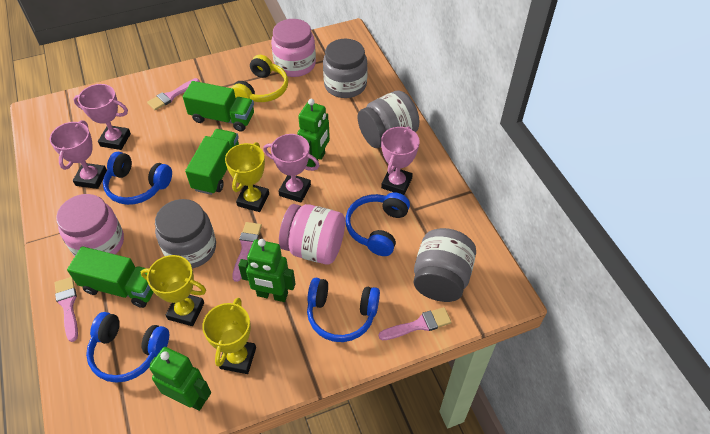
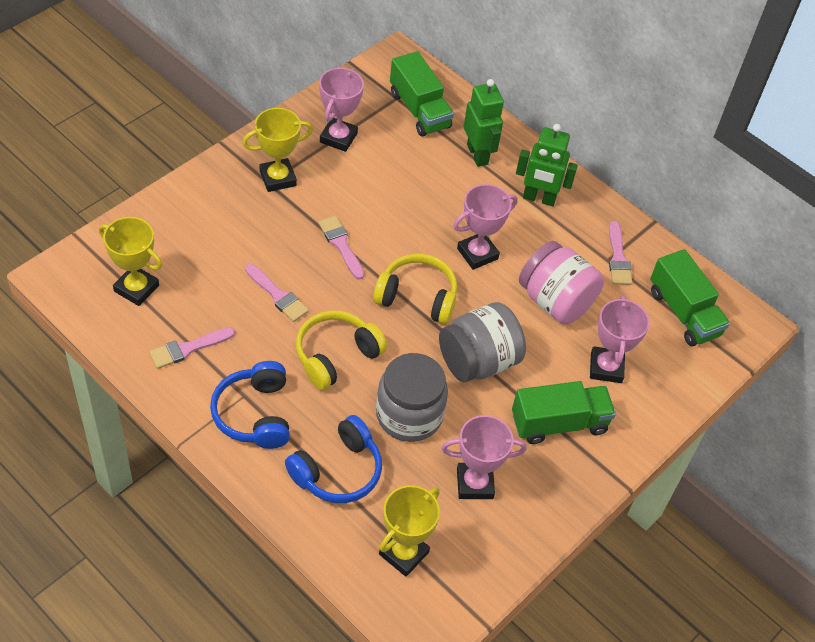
blue headphones: 4 -> 2
green robot: 3 -> 2
grey jar: 4 -> 2
pink jar: 3 -> 1
yellow headphones: 1 -> 2

